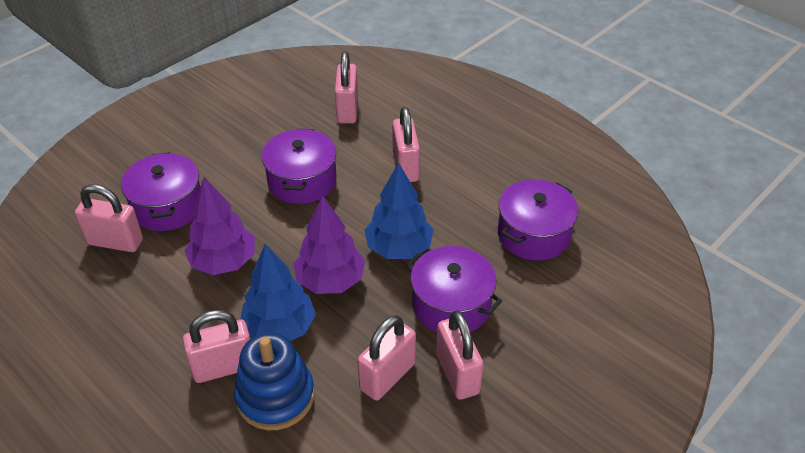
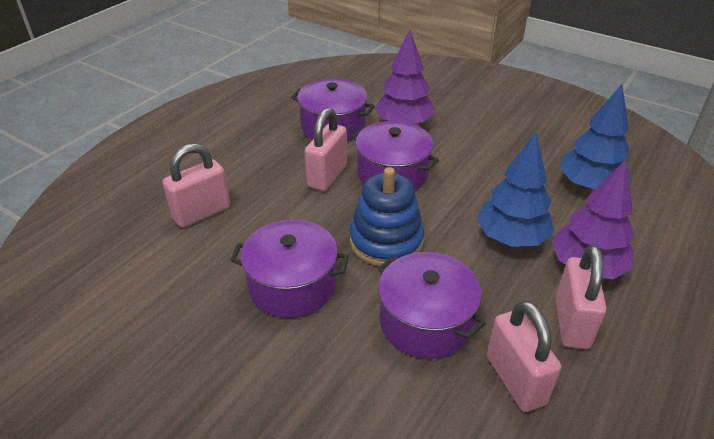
pink padlock: 6 -> 4

